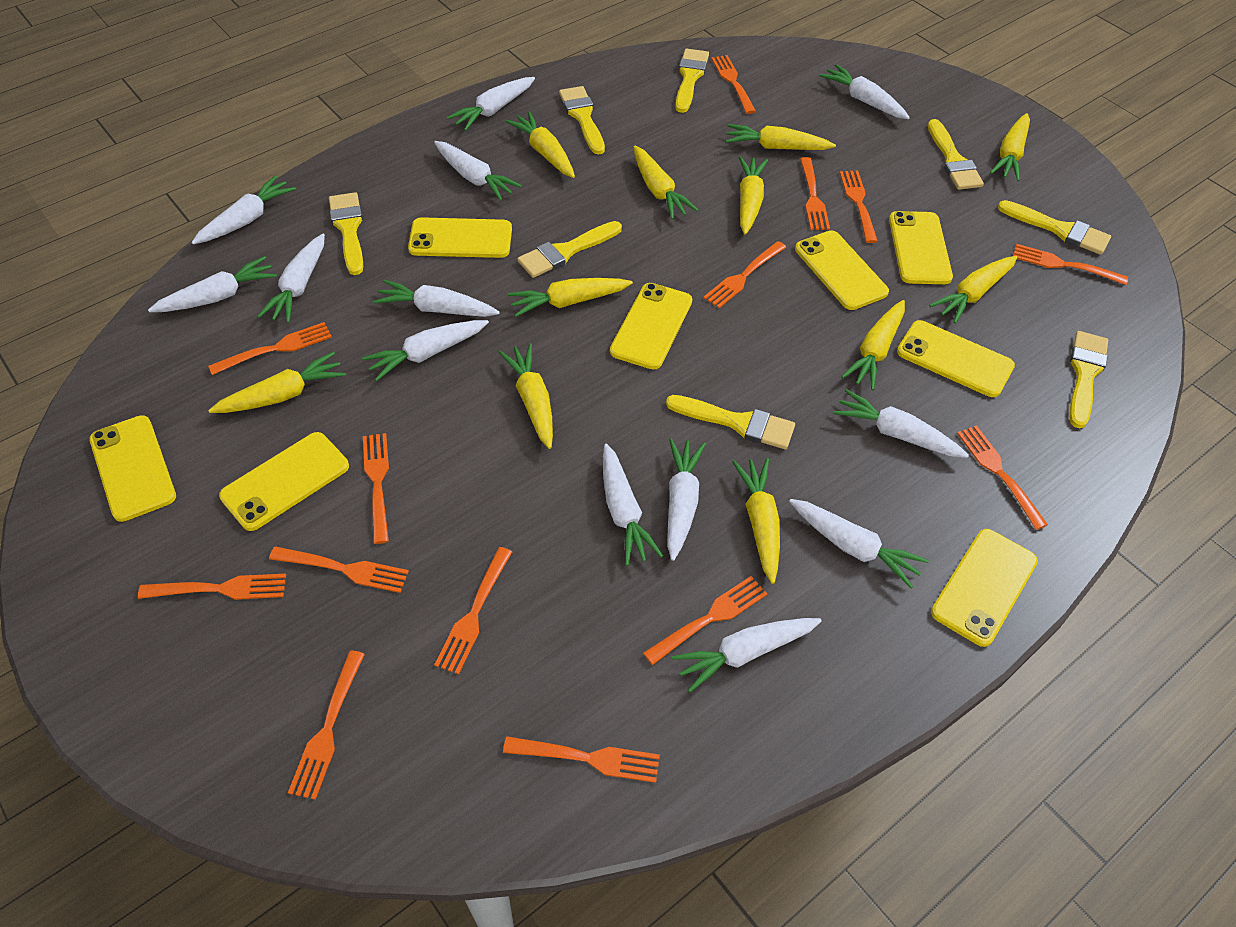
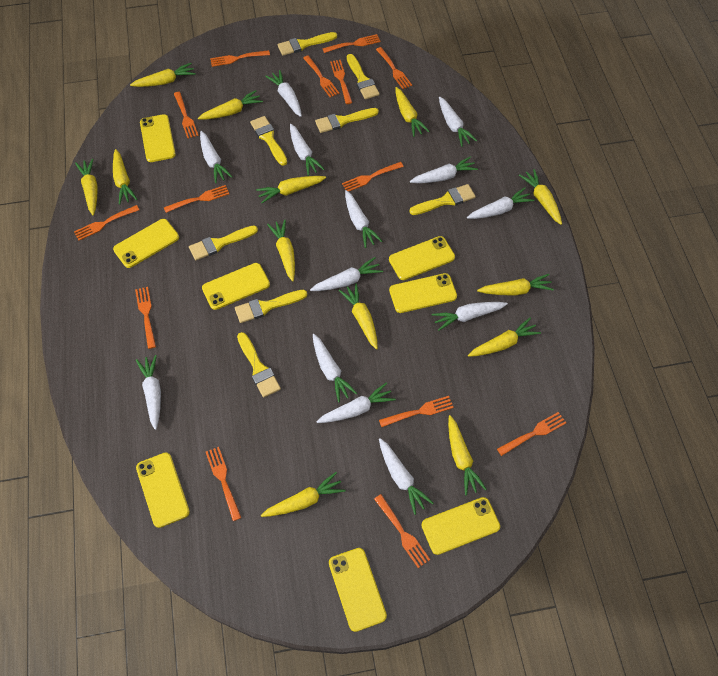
yellow carrot: 11 -> 13

